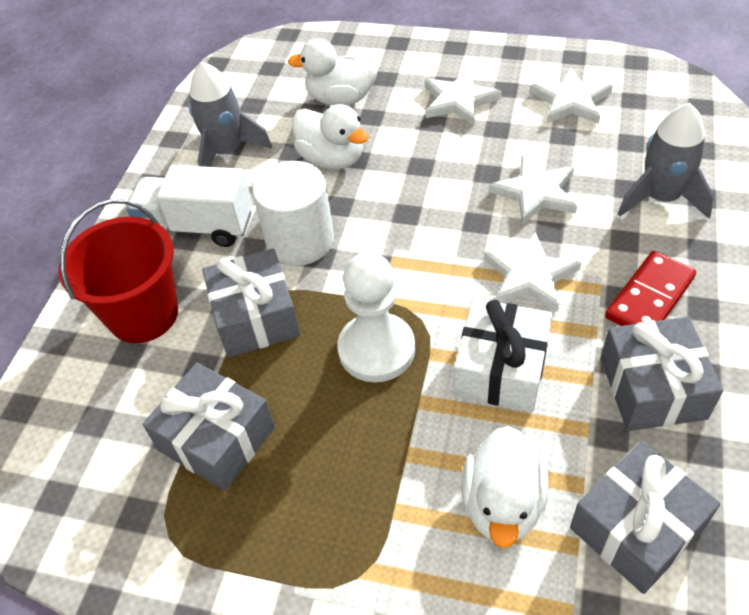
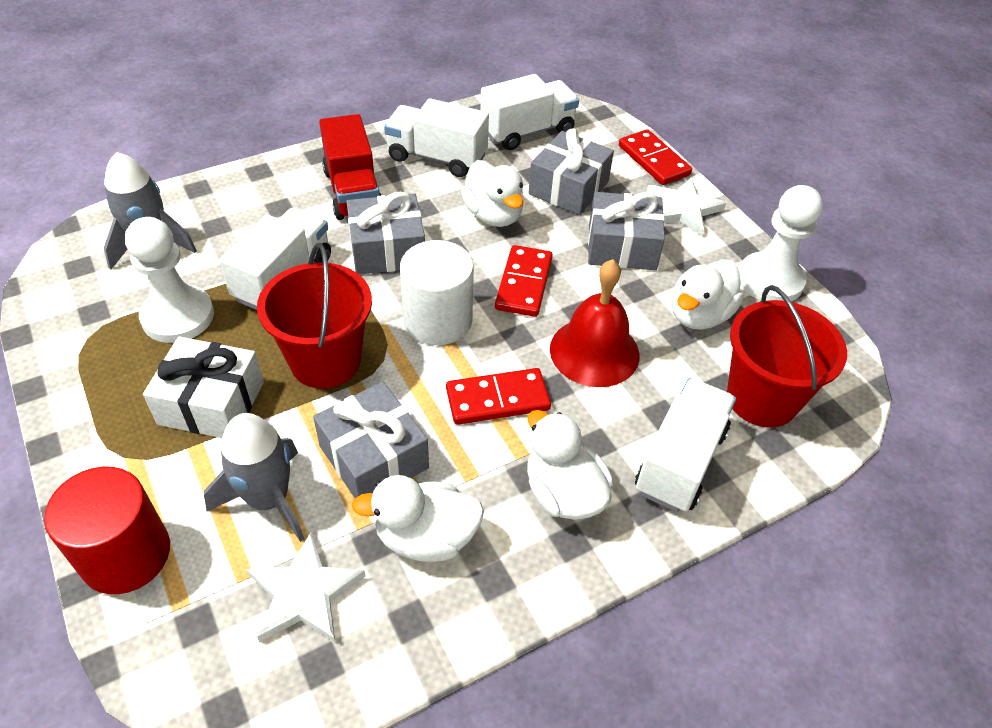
red bell: 0 -> 1
red bucket: 1 -> 2
red cylinder: 0 -> 1
red domino: 1 -> 3
red truck: 0 -> 1
white duck: 3 -> 4
white pawn: 1 -> 2
white star: 4 -> 2
white truck: 1 -> 4

